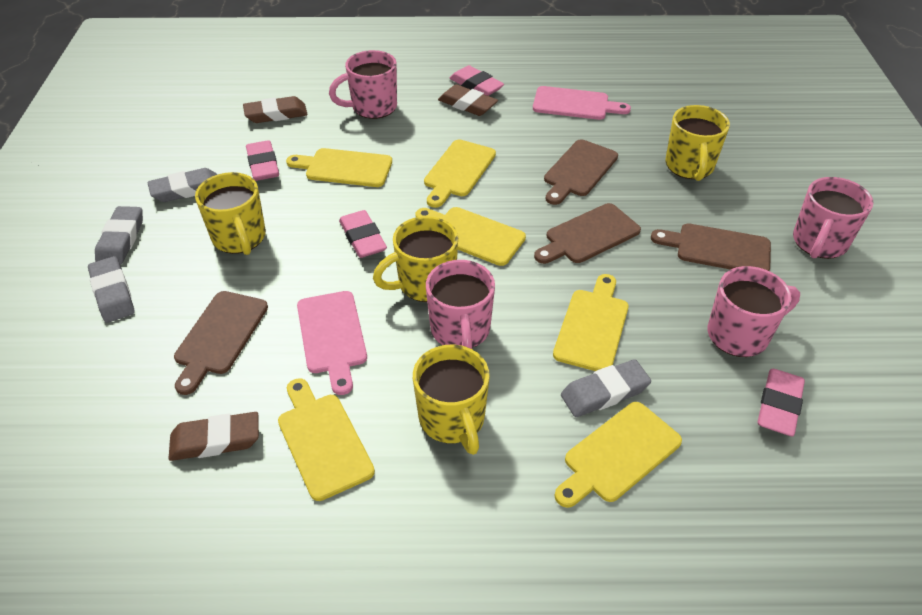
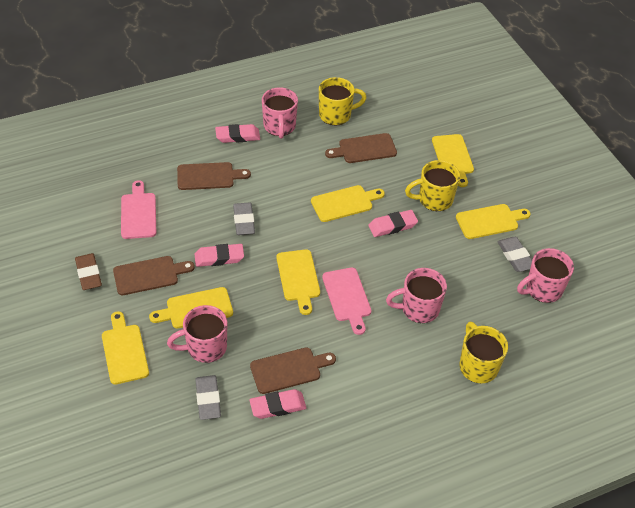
brown eraser: 3 -> 1
grey eraser: 4 -> 3
yellow mug: 4 -> 3

